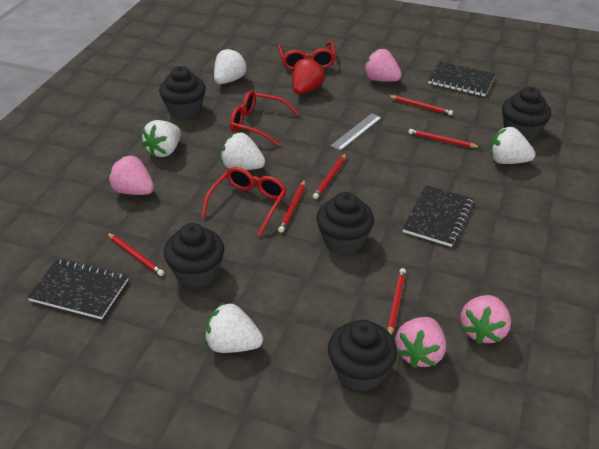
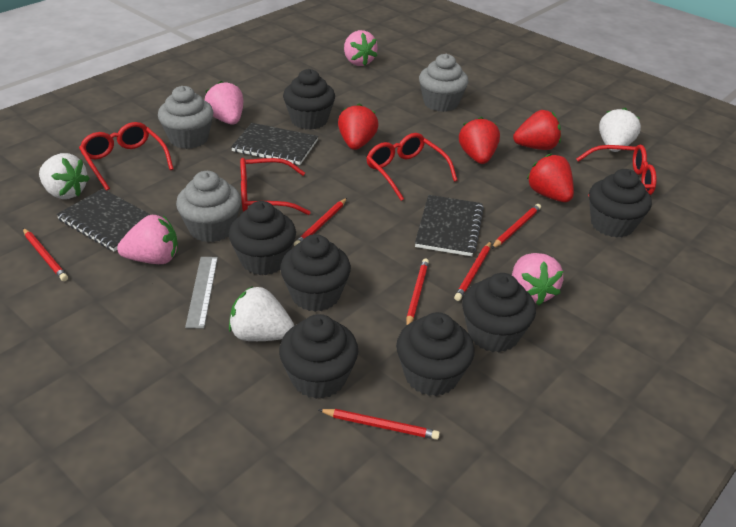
black cupcake: 5 -> 7
grey cupcake: 0 -> 3
red glasses: 3 -> 4
red strawberry: 1 -> 4
white strawberry: 5 -> 3

